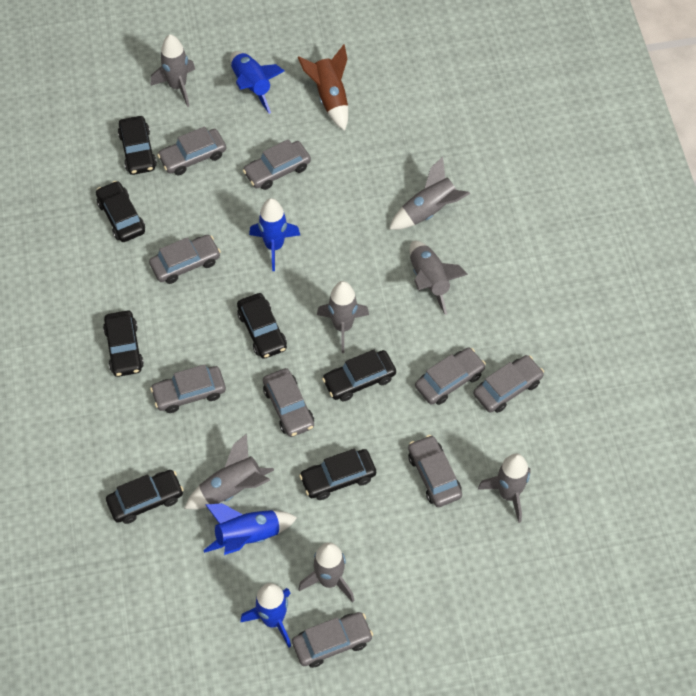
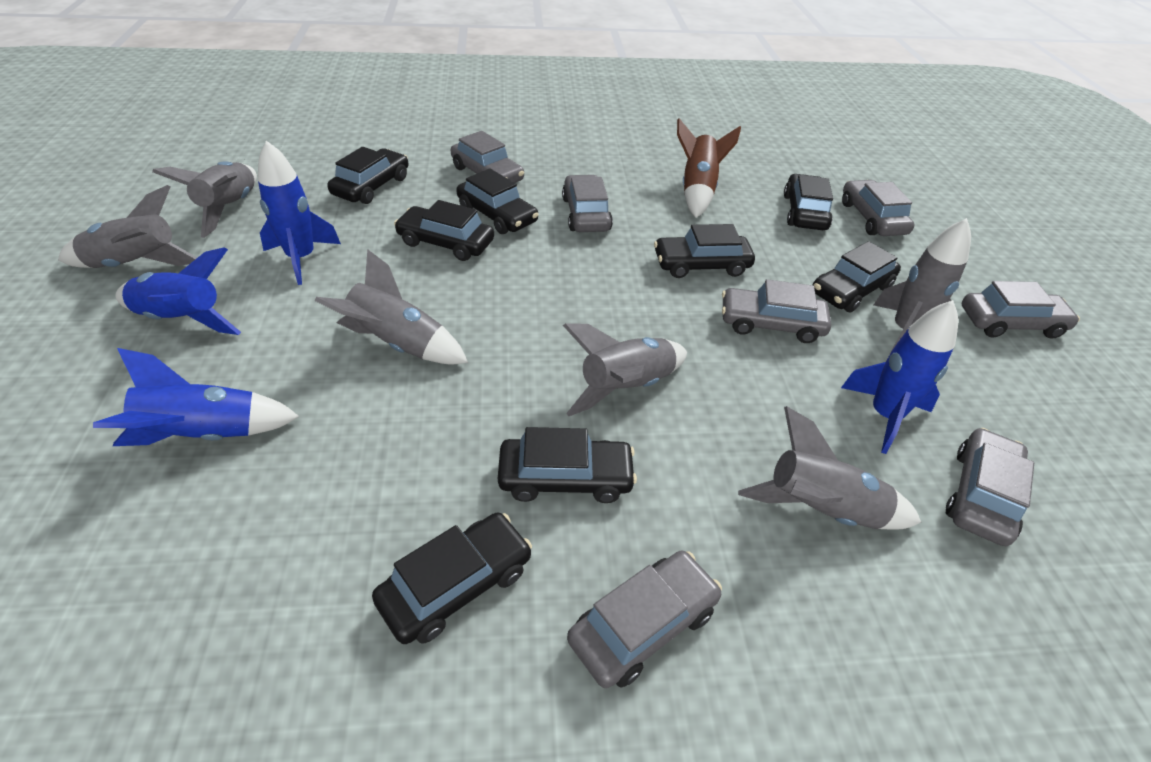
black car: 7 -> 8
grey car: 9 -> 7
grey rocket: 7 -> 6

